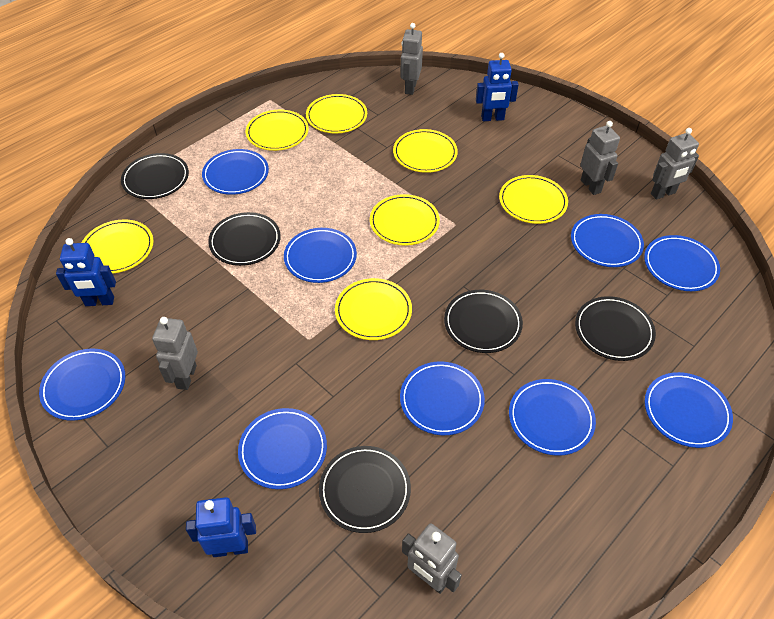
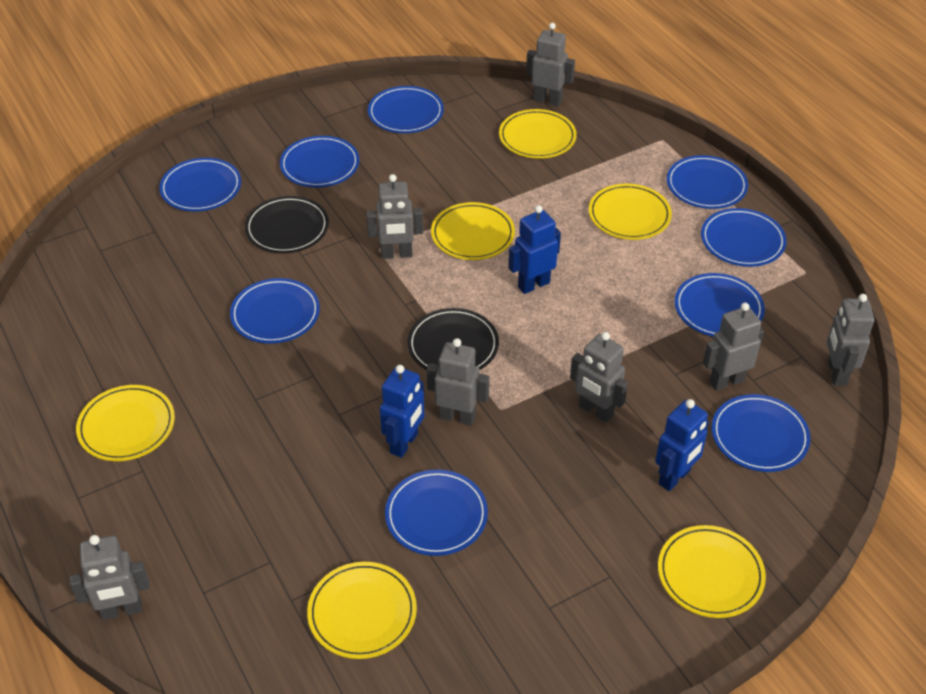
black plate: 5 -> 2
grey robot: 5 -> 7
yellow plate: 7 -> 6

